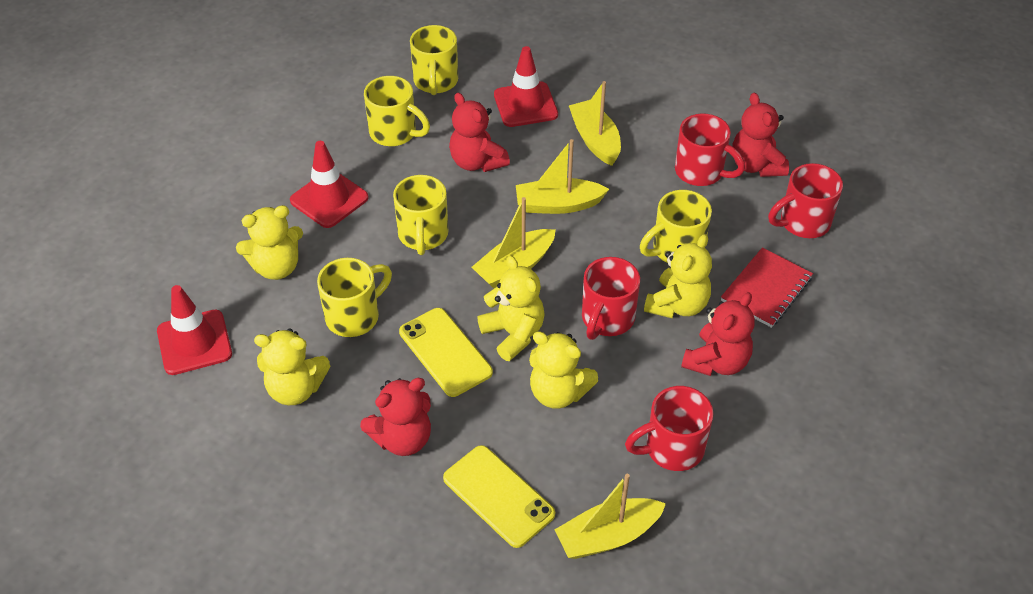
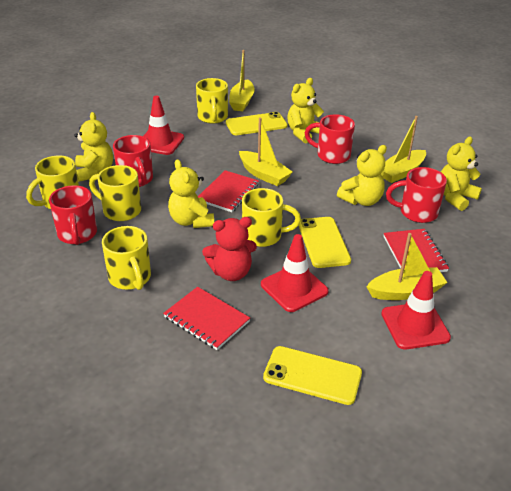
red notebook: 1 -> 3
red teddy bear: 4 -> 1
yellow phone: 2 -> 3

